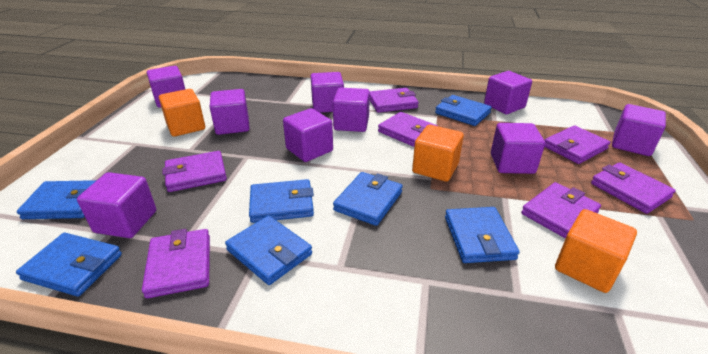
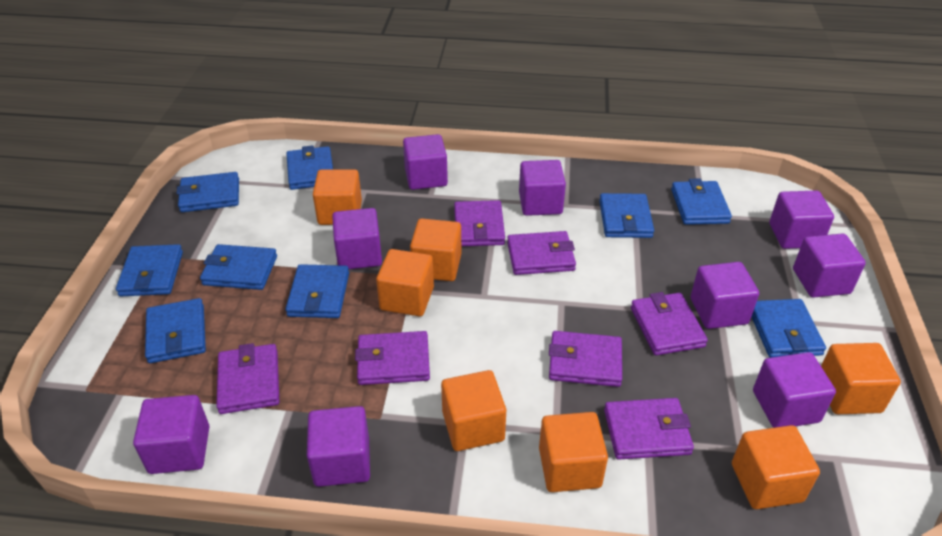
blue wallet: 7 -> 9
orange cube: 3 -> 7

